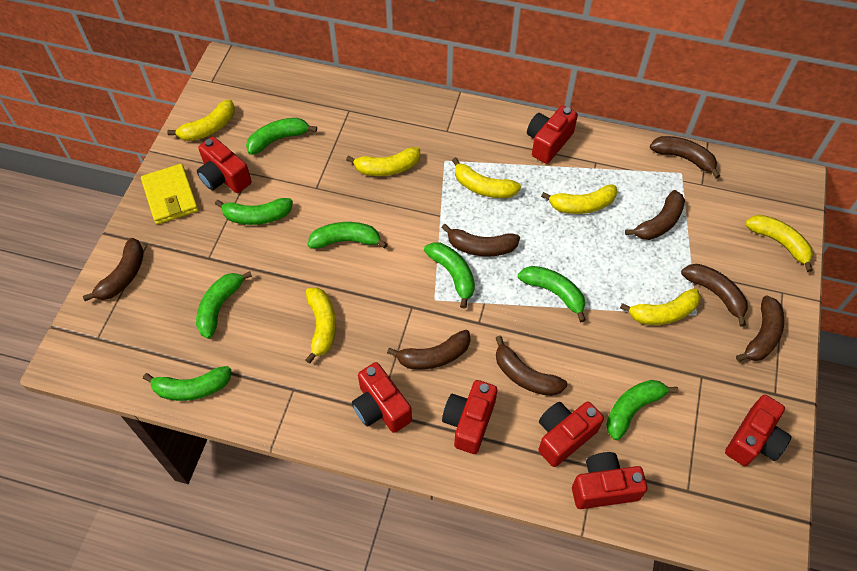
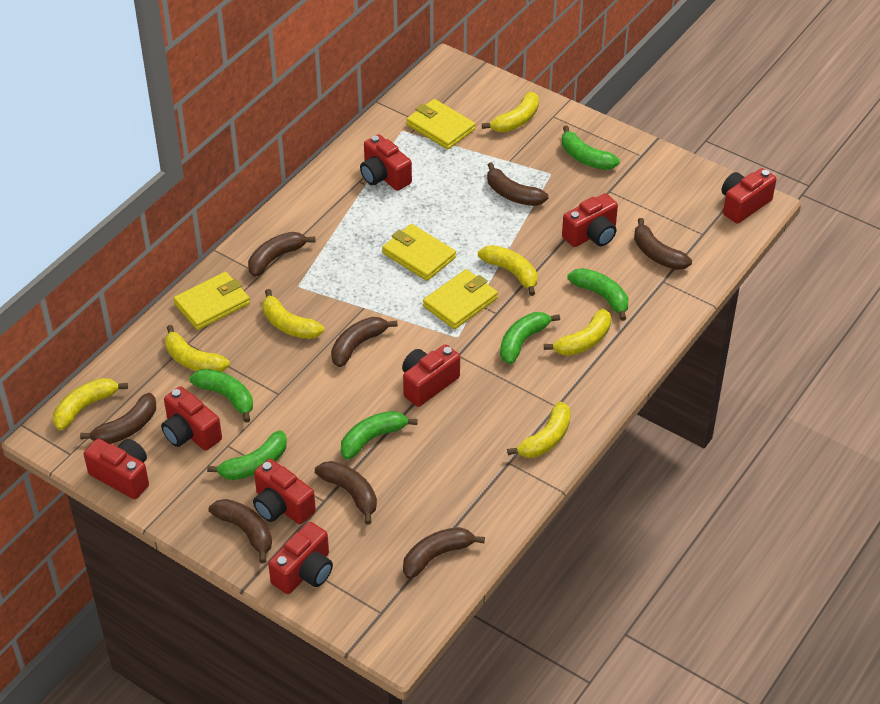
green banana: 8 -> 6
red camera: 7 -> 8
yellow wallet: 1 -> 4

